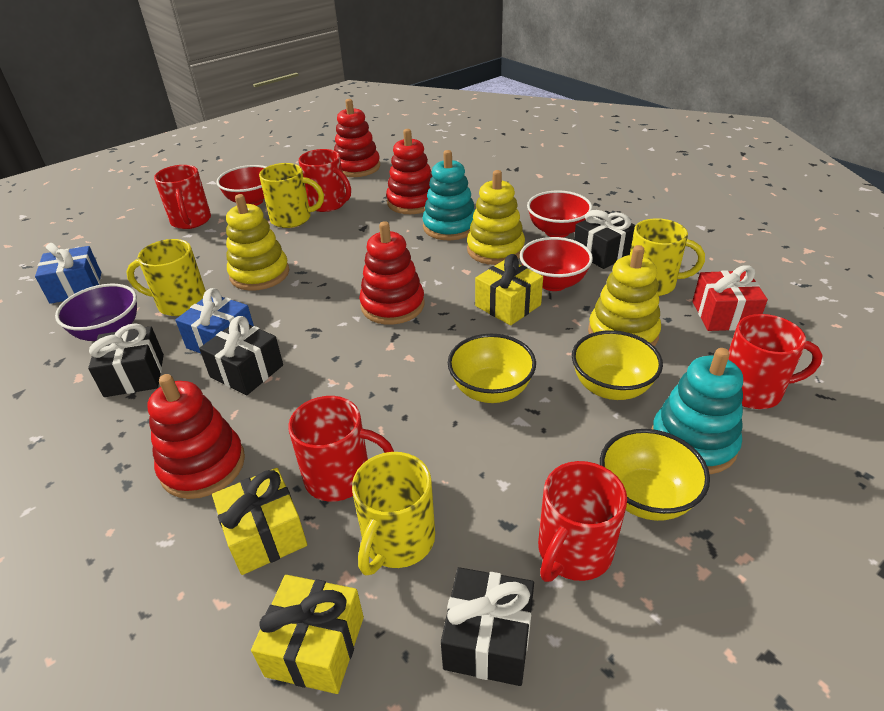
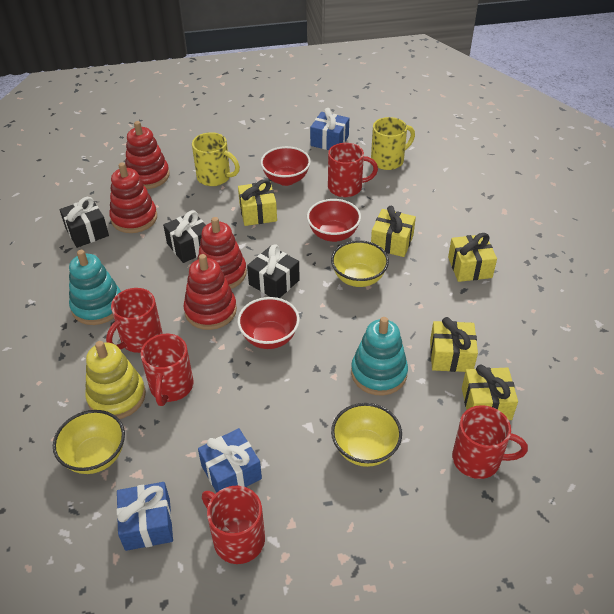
black gift: 4 -> 3
blue gift: 2 -> 3
purple bowl: 1 -> 0
red gift: 1 -> 0
yellow gift: 3 -> 5
yellow mug: 4 -> 2
yellow stacking toy: 3 -> 1

